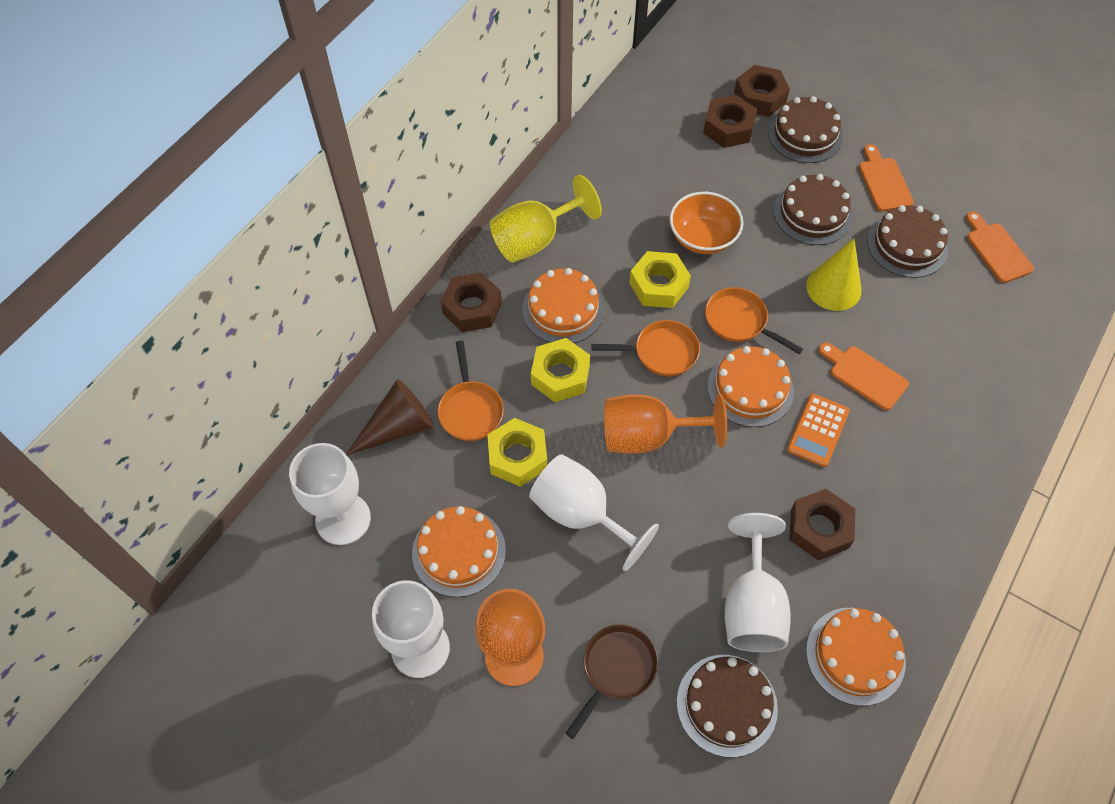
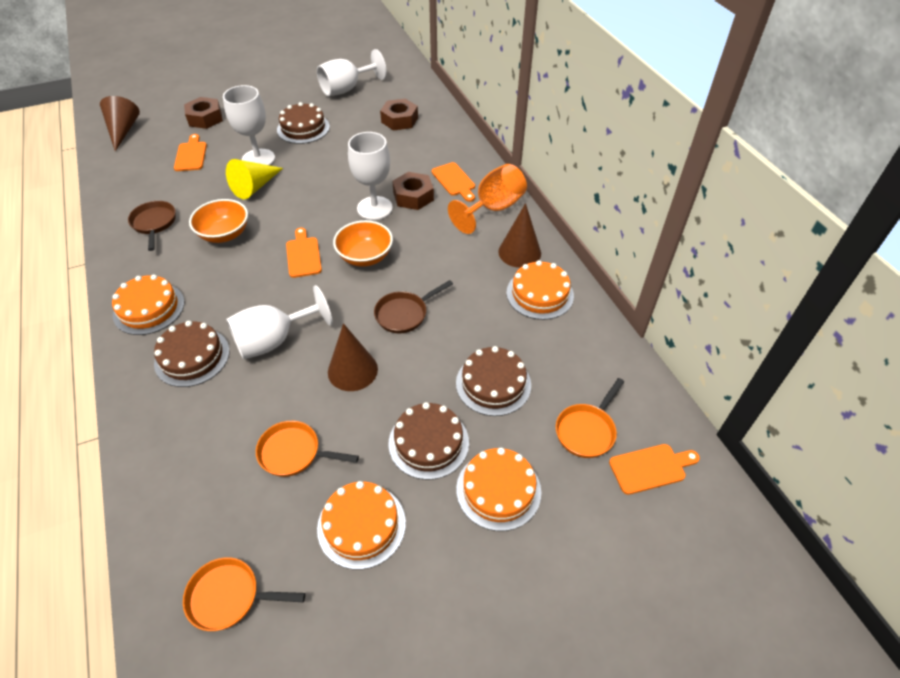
brown cone: 1 -> 3
brown nut: 4 -> 3
brown pan: 1 -> 2
orange bowl: 1 -> 2
orange calculator: 1 -> 0
orange cutting board: 3 -> 4
orange goblet: 2 -> 1
yellow goblet: 1 -> 0
yellow nut: 3 -> 0

